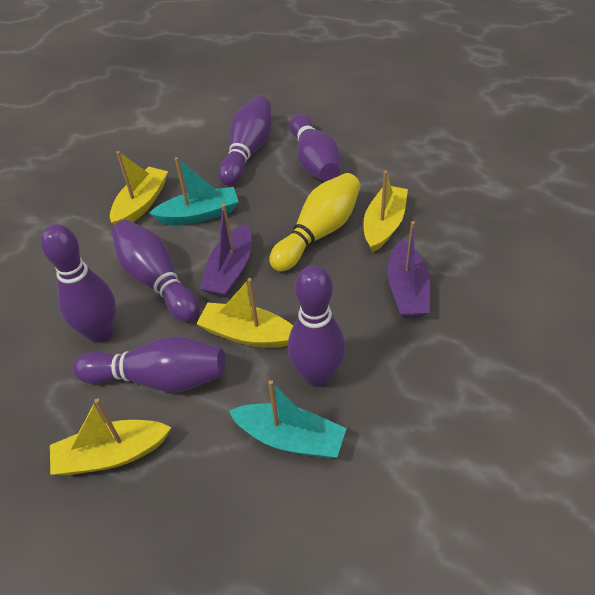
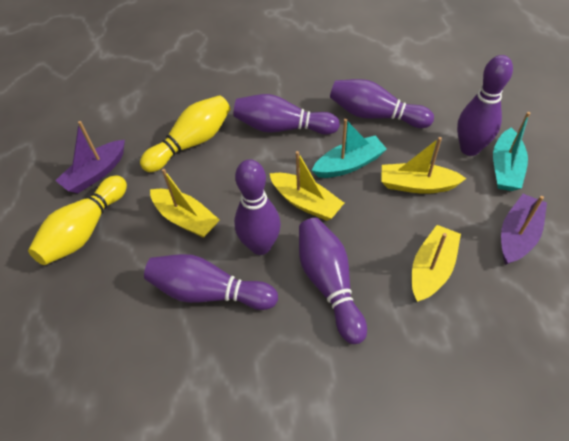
yellow bowling pin: 1 -> 2

